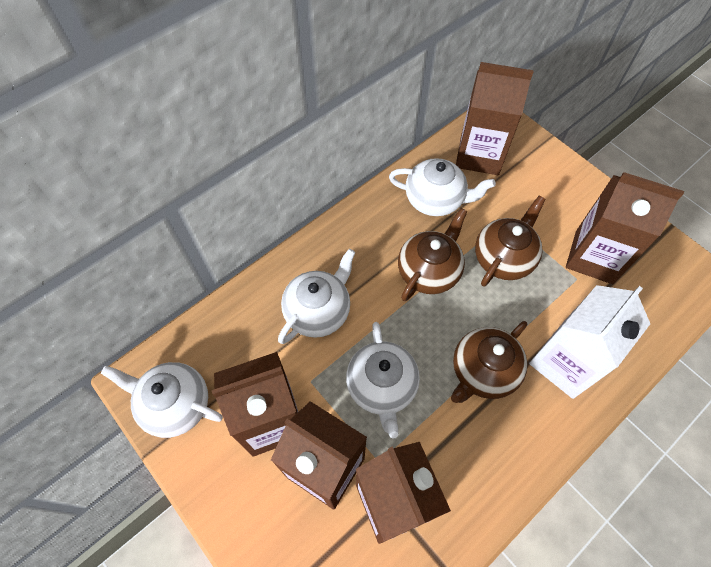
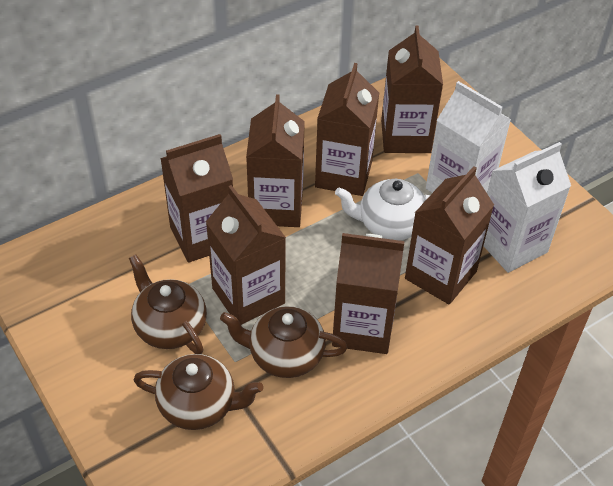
brown carton: 5 -> 7
white carton: 1 -> 2
white teapot: 4 -> 1

